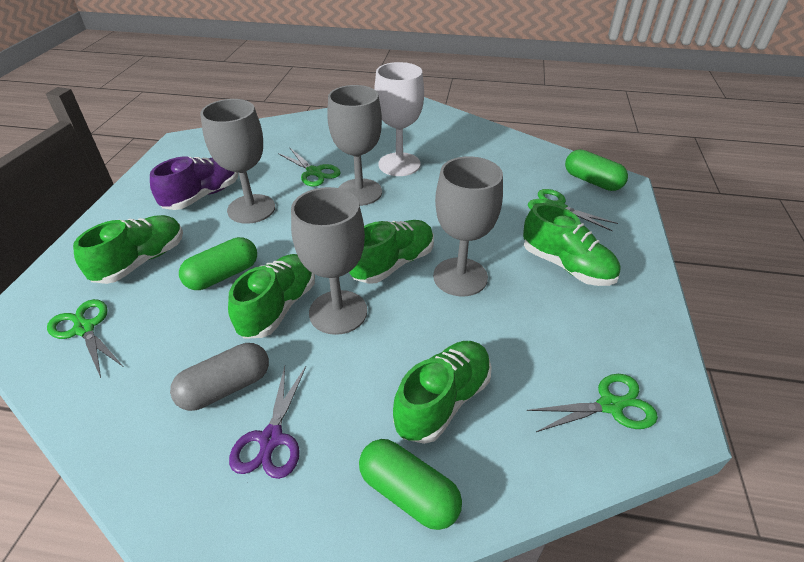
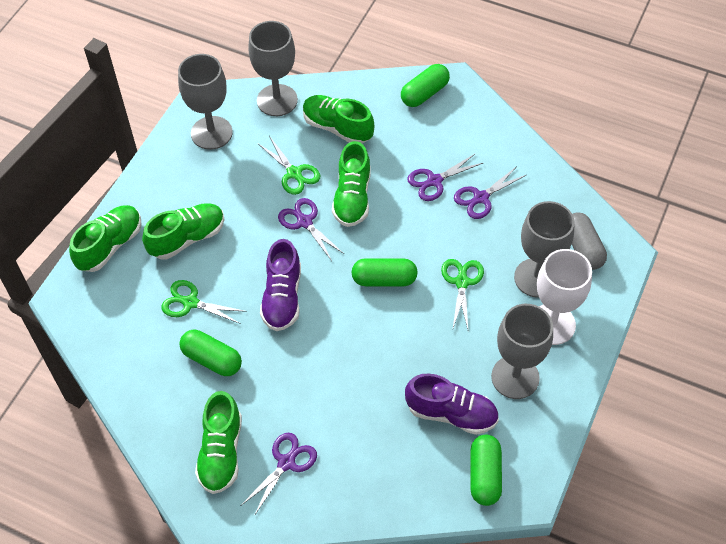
green capsule: 3 -> 4
green scissors: 4 -> 3
purple scissors: 1 -> 4
purple shoe: 1 -> 2

